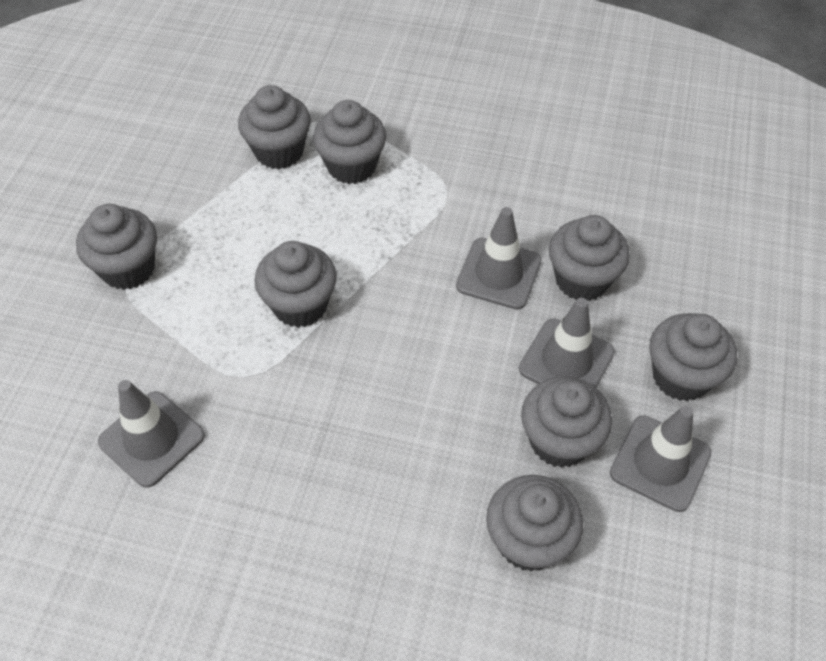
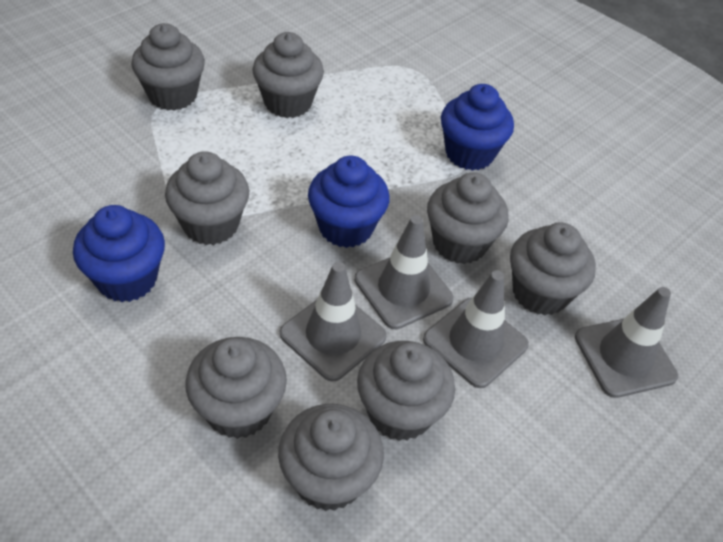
blue cupcake: 0 -> 3

